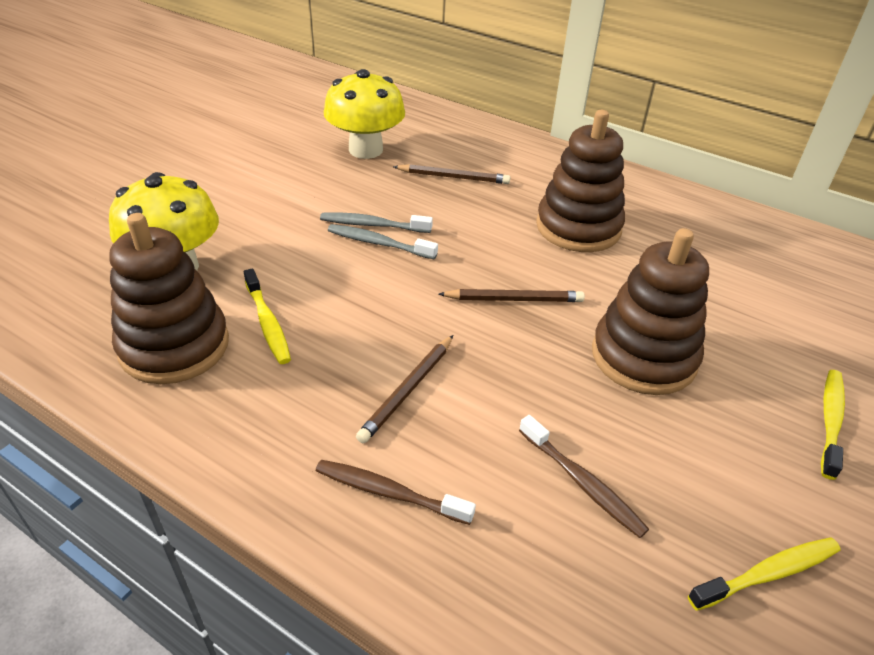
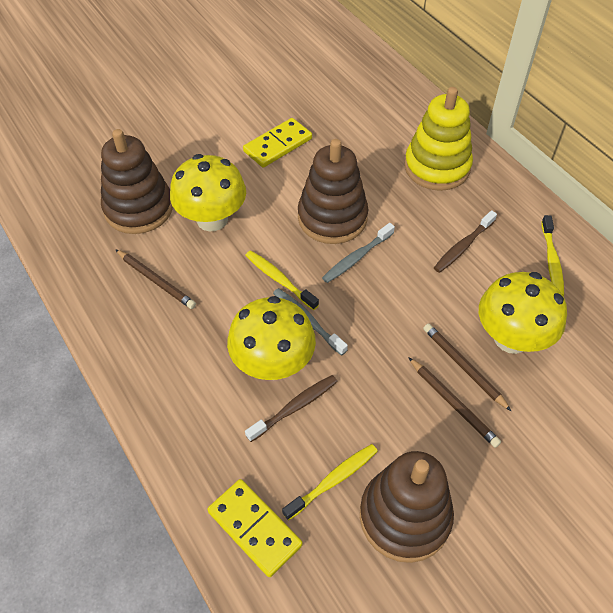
yellow domino: 0 -> 2
yellow mushroom: 2 -> 3
yellow stacking toy: 0 -> 1

